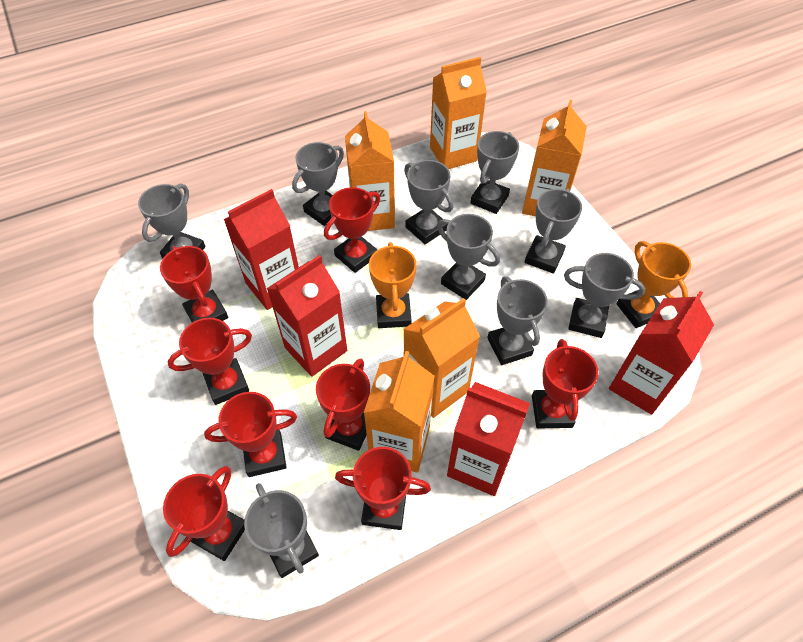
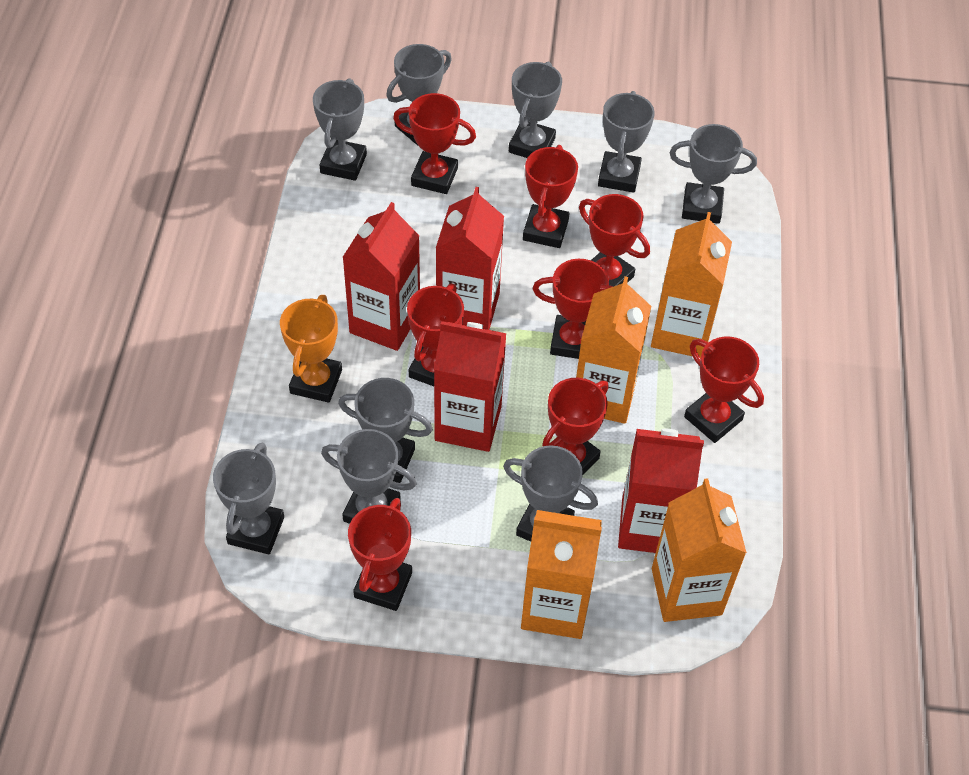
orange carton: 5 -> 4
orange trophy: 2 -> 1

